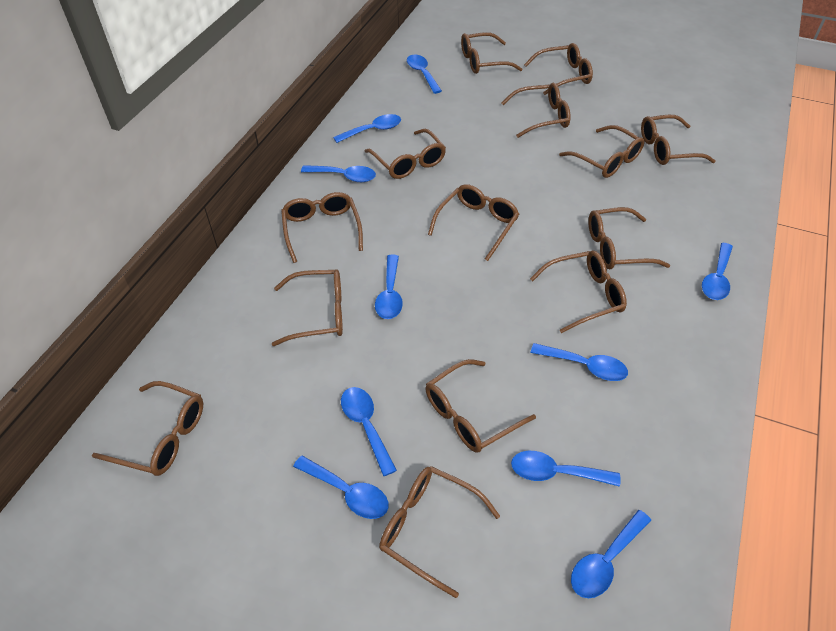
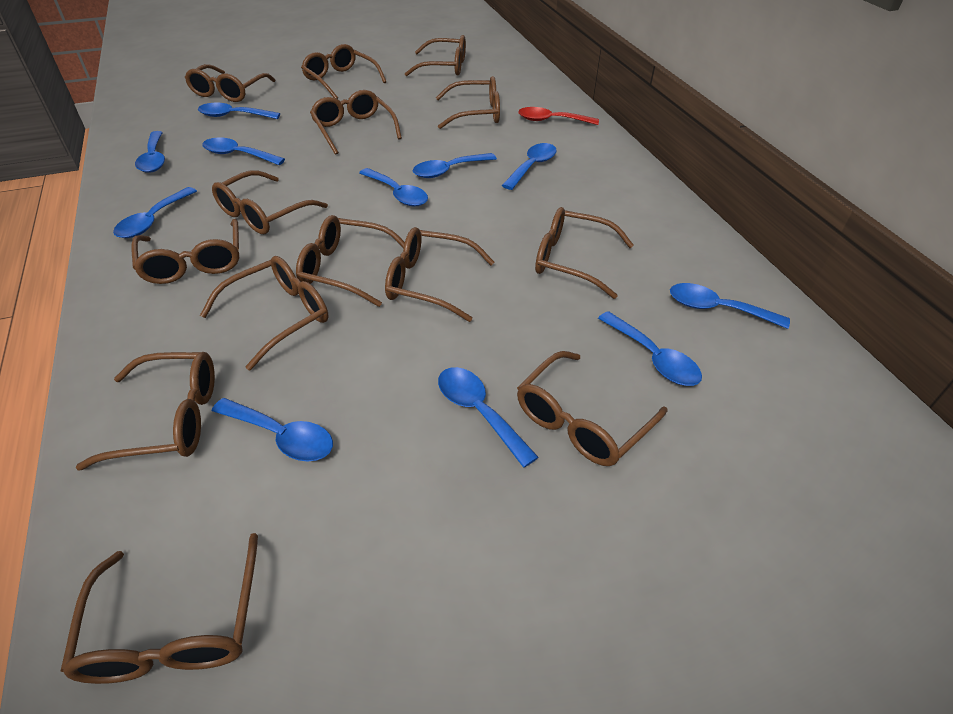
blue spoon: 10 -> 11
red spoon: 0 -> 1

